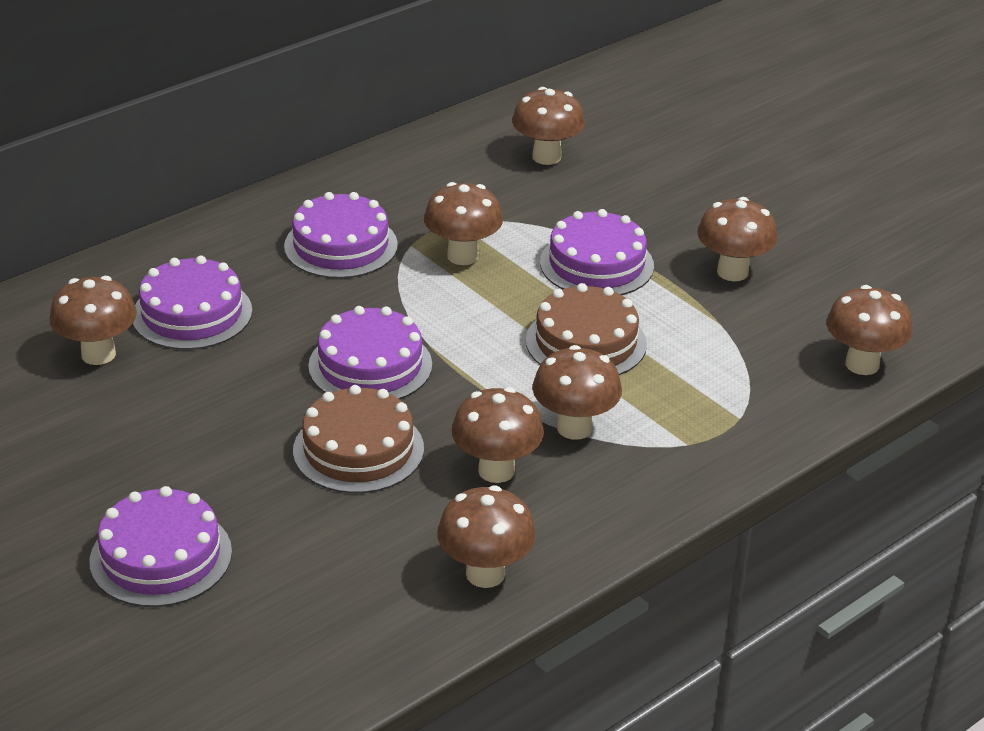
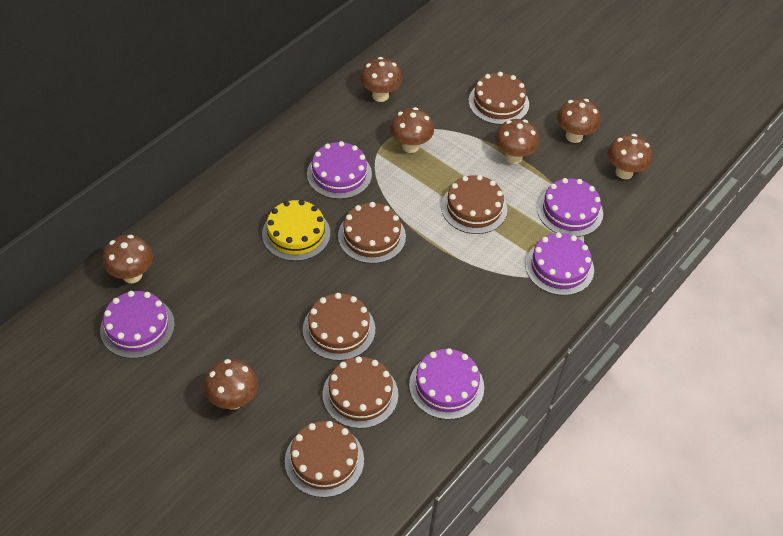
brown cake: 2 -> 6
brown mushroom: 8 -> 7
yellow cake: 0 -> 1

